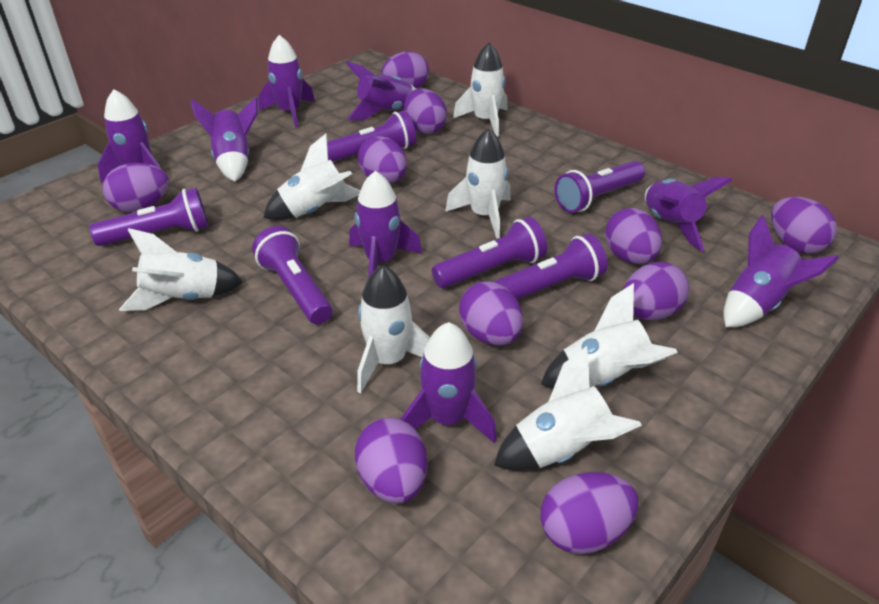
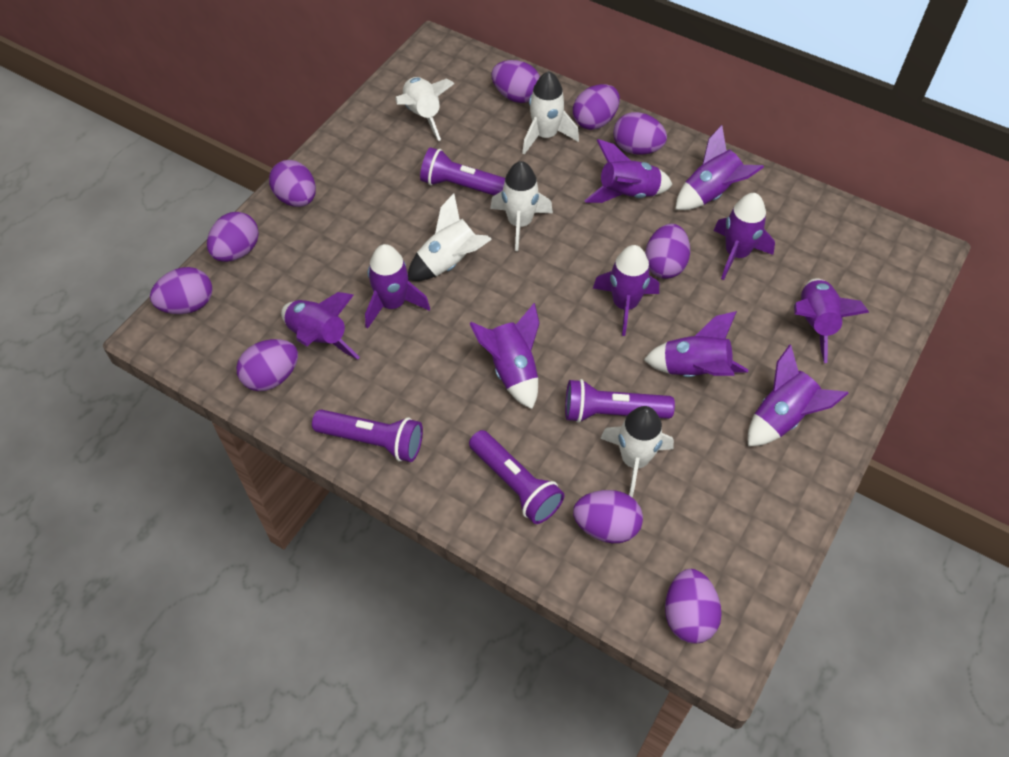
purple flashlight: 6 -> 4
purple rocket: 8 -> 10
white rocket: 7 -> 5

